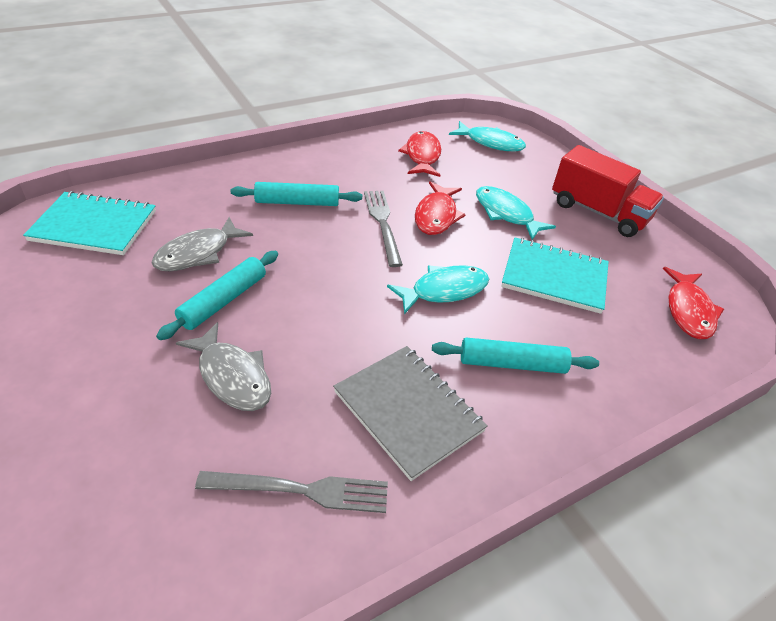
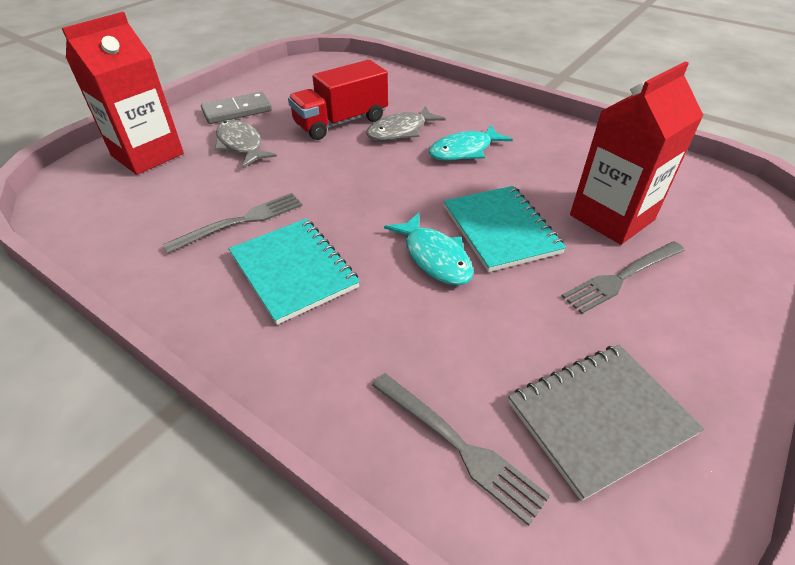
grey domino: 0 -> 1
grey fork: 2 -> 3
red carton: 0 -> 2
red fish: 3 -> 0
turquoise fish: 3 -> 2
turquoise rolling pin: 3 -> 0

